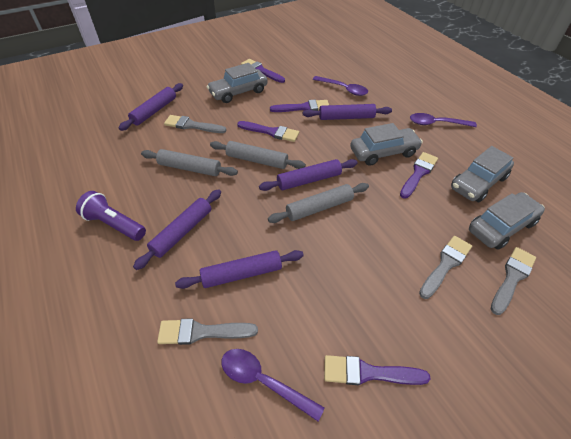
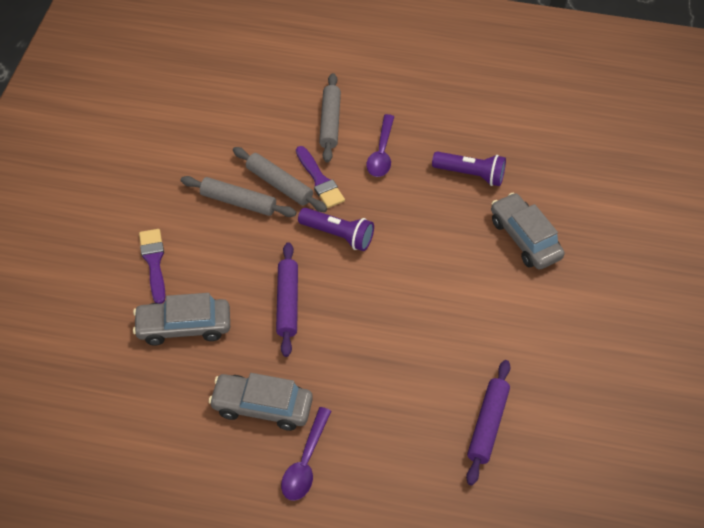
grey brush: 4 -> 0
grey car: 4 -> 3
purple brush: 5 -> 2
purple flashlight: 1 -> 2
purple rolling pin: 5 -> 2
purple spoon: 3 -> 2

